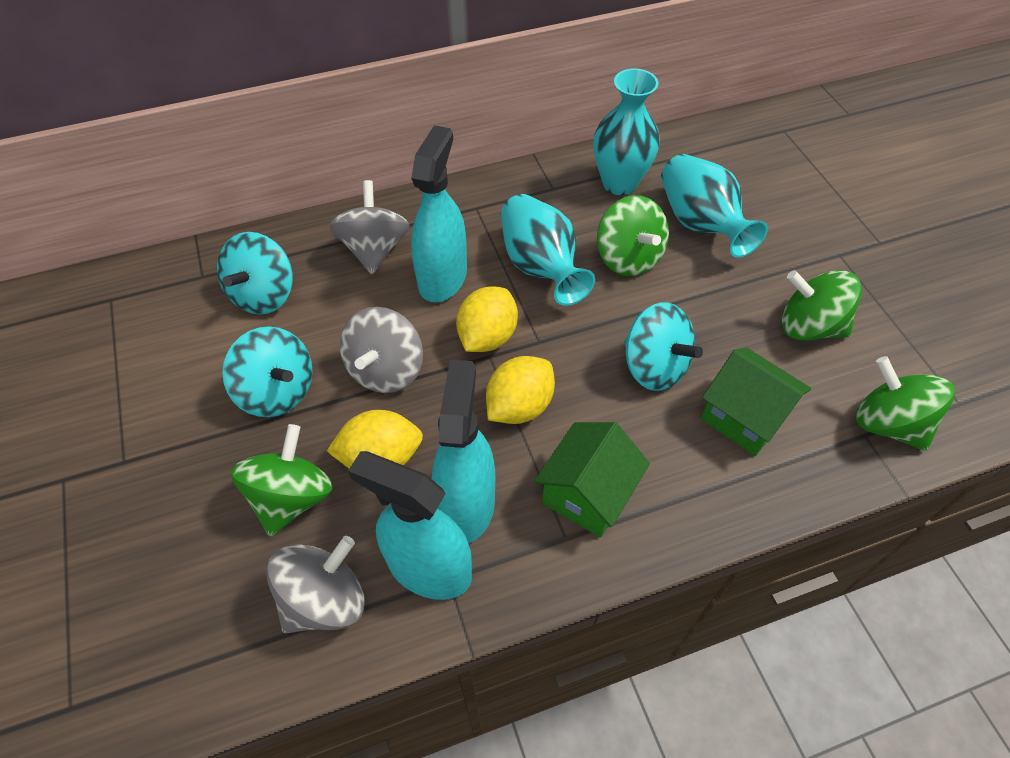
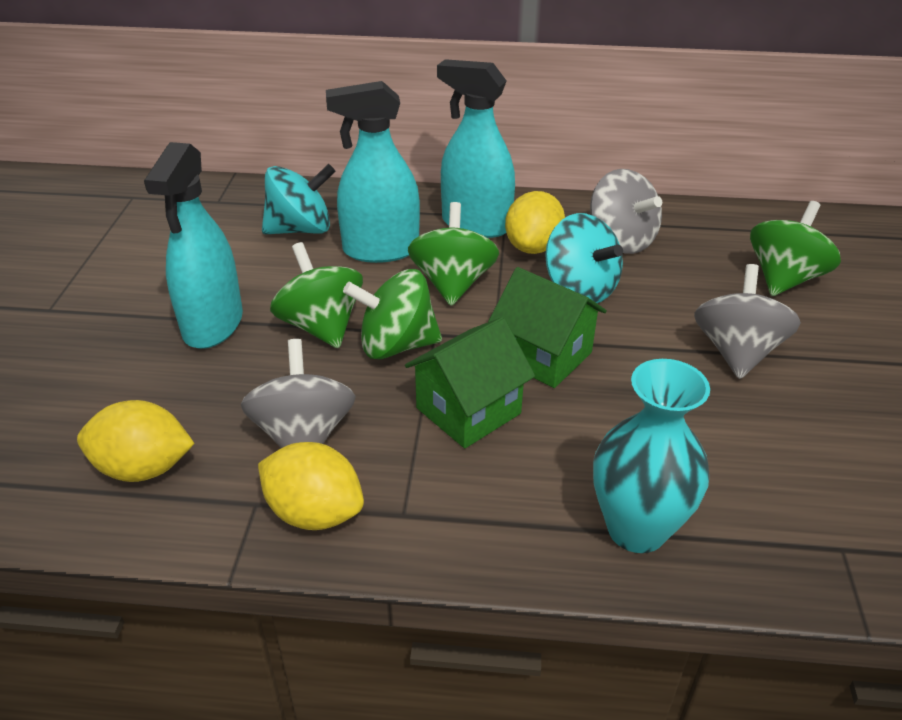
turquoise spinning top: 3 -> 2
turquoise vase: 3 -> 1

